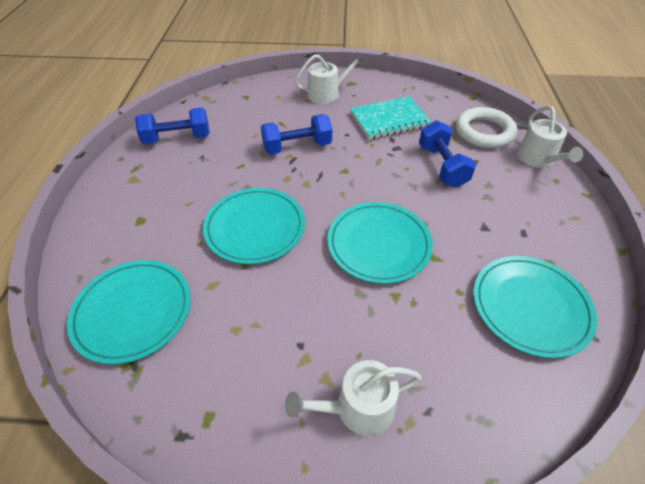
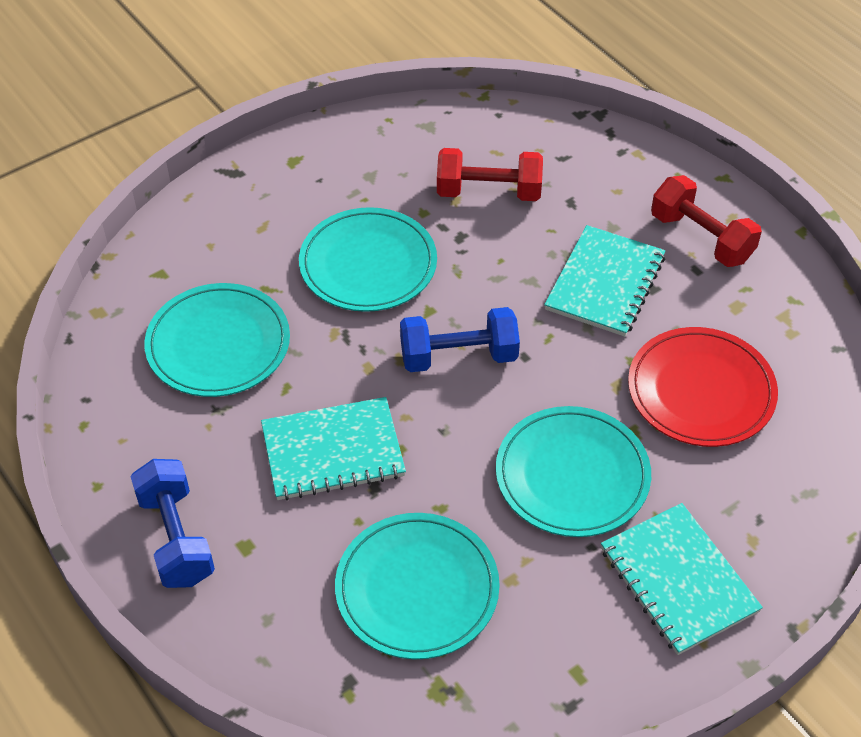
blue dumbbell: 3 -> 2
red dumbbell: 0 -> 2
red plate: 0 -> 1
turquoise notebook: 1 -> 3
white ring: 1 -> 0
white watering can: 3 -> 0

